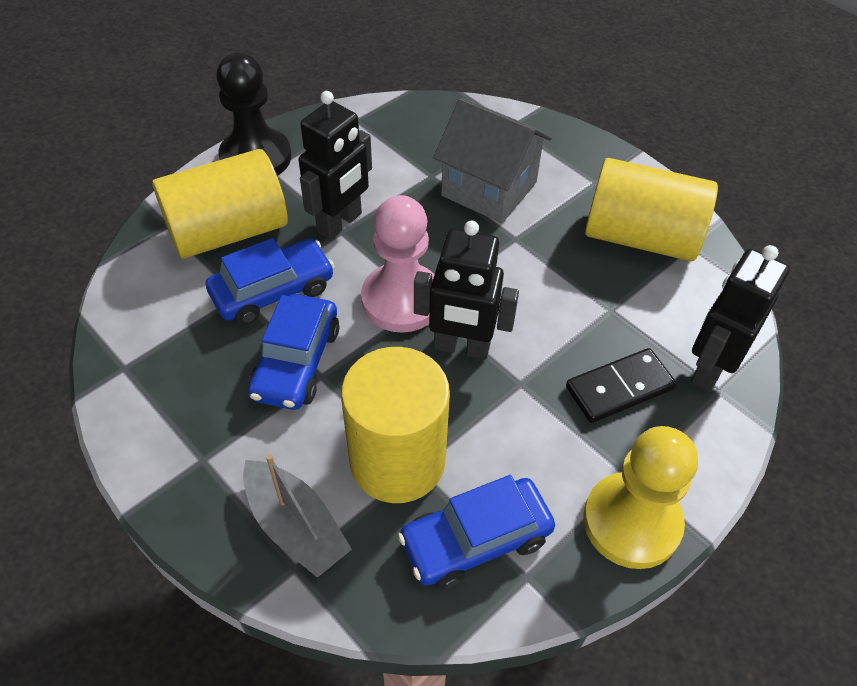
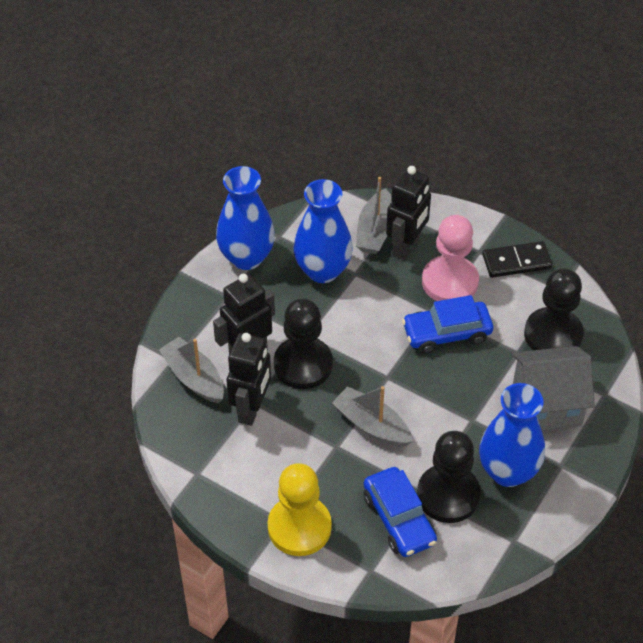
black pawn: 1 -> 3
blue car: 3 -> 2
blue vase: 0 -> 3
grey boat: 1 -> 3
yellow cylinder: 3 -> 0

